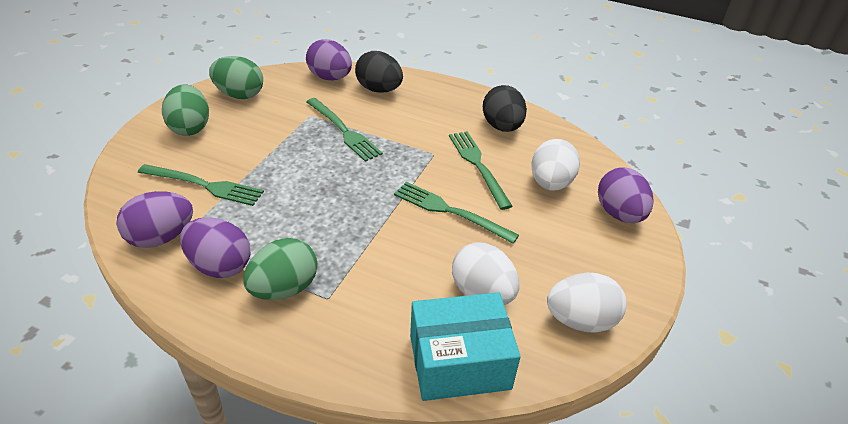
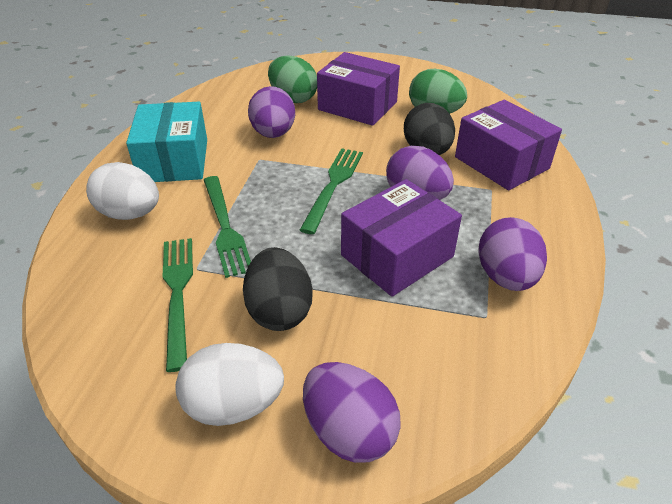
green egg: 3 -> 2
green fork: 4 -> 3
purple box: 0 -> 3
white egg: 3 -> 2

